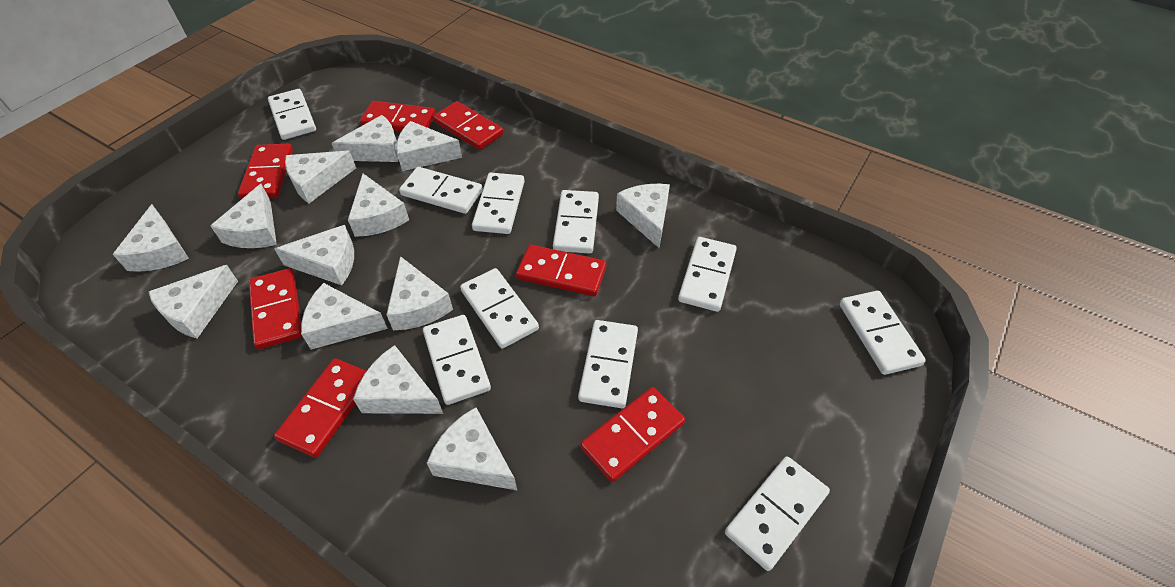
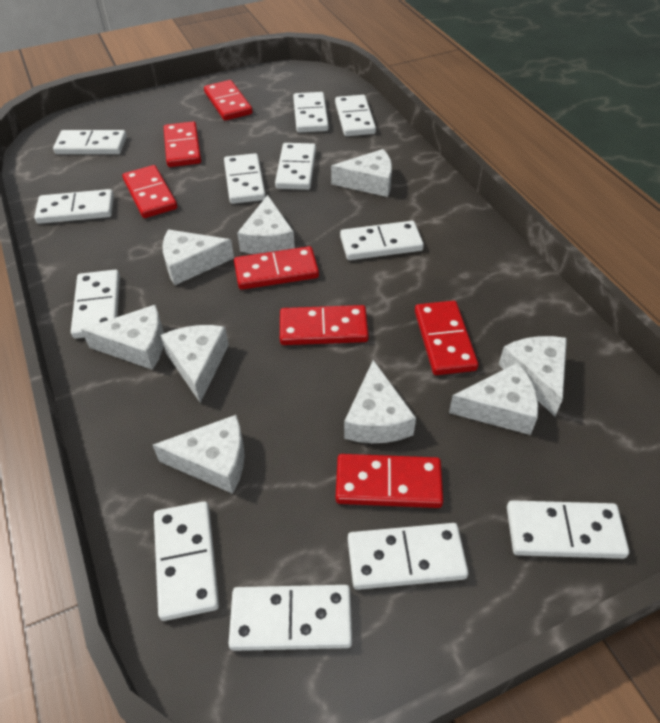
white cheese: 13 -> 9
white domino: 10 -> 12

